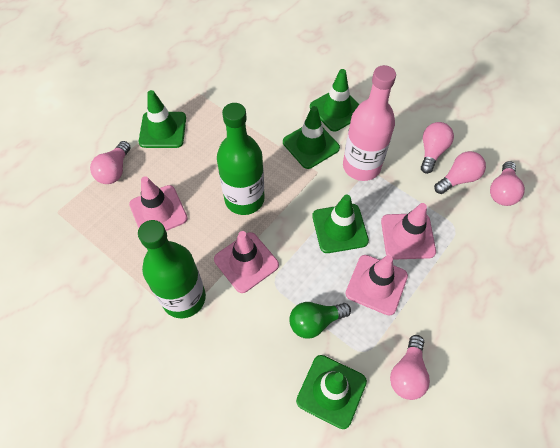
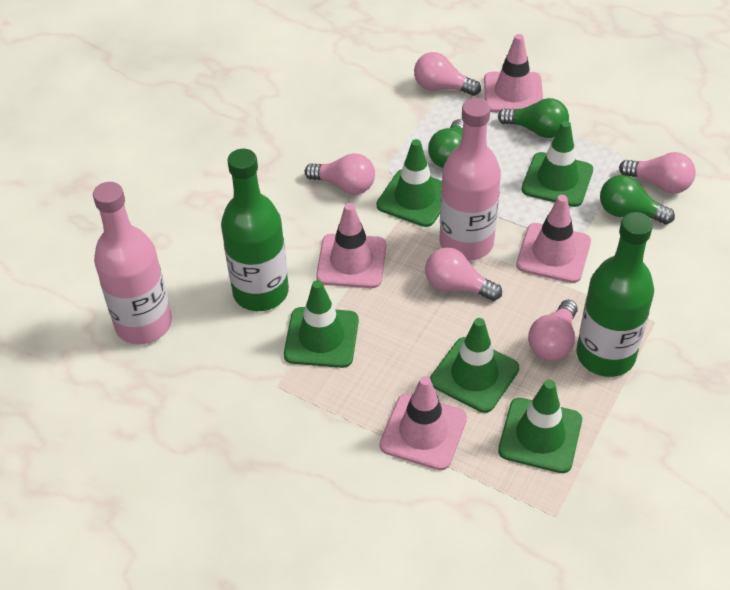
green light bulb: 1 -> 3
pink bottle: 1 -> 2

